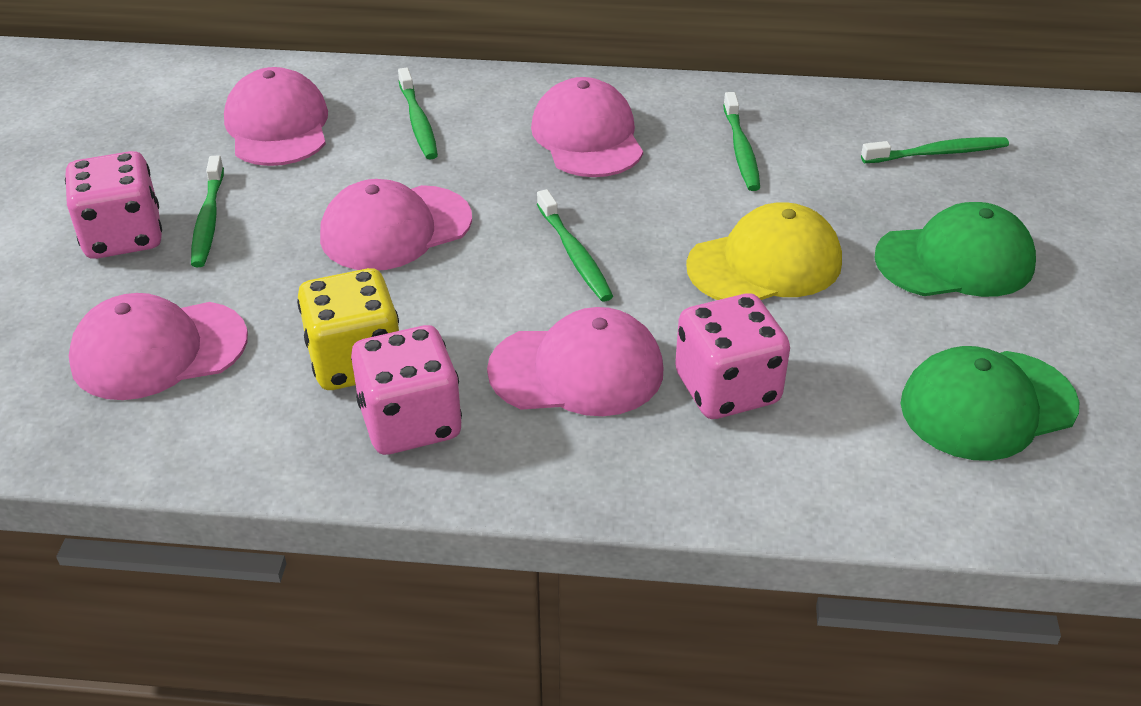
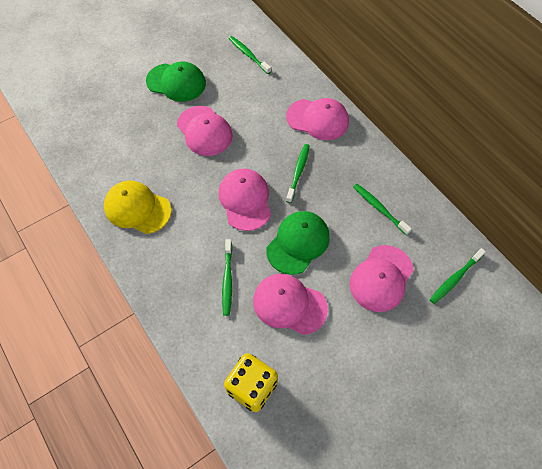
pink dice: 3 -> 0

